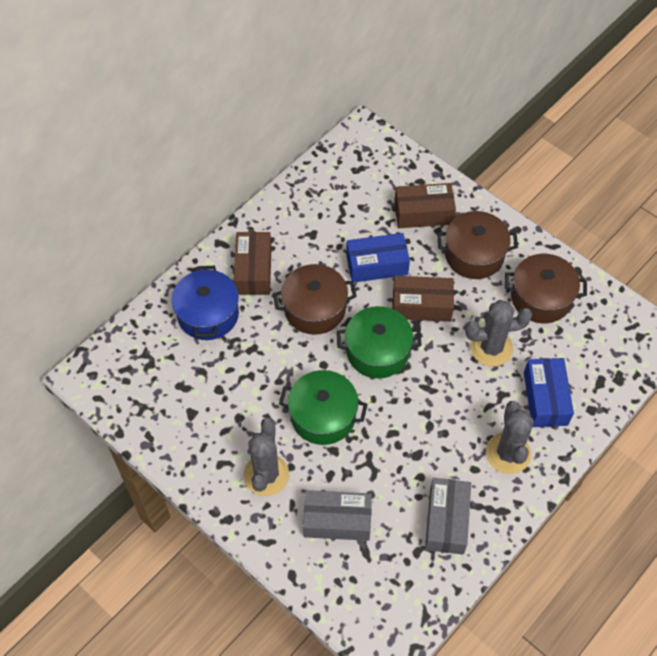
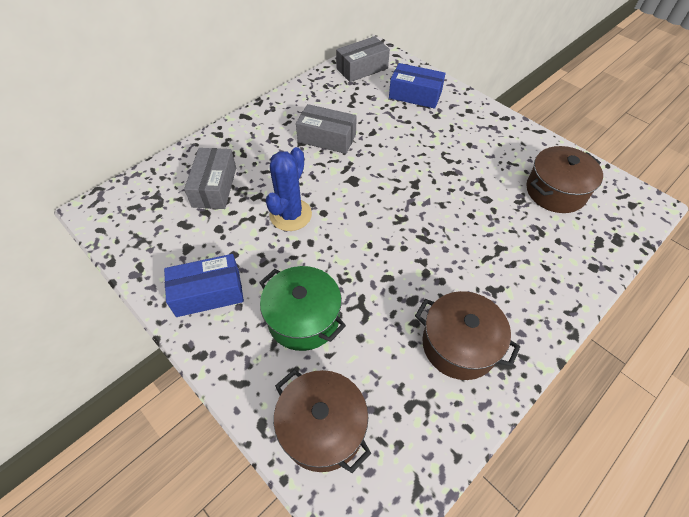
blue cactus: 0 -> 1
blue pot: 1 -> 0
brown box: 3 -> 0
green pot: 2 -> 1
grey box: 2 -> 3
grey cactus: 3 -> 0

